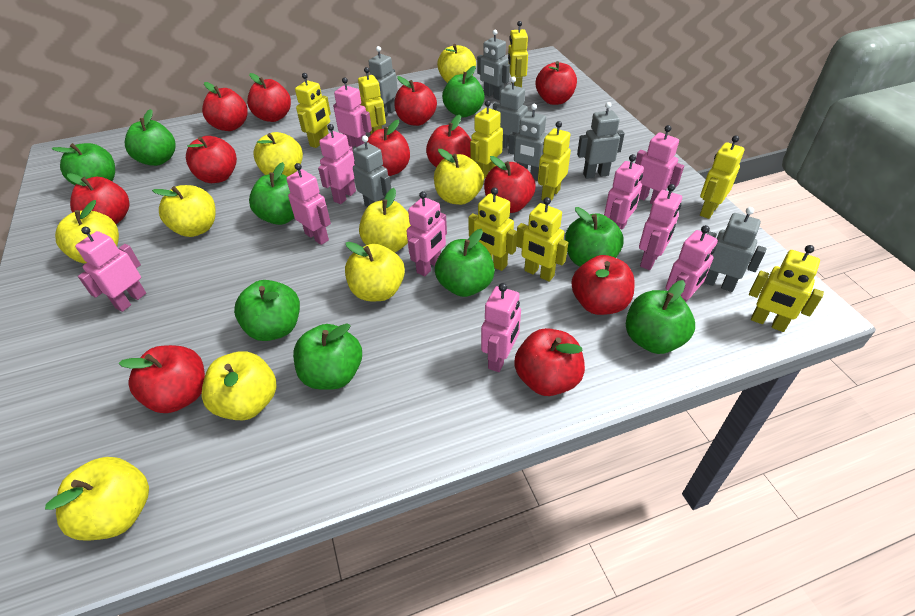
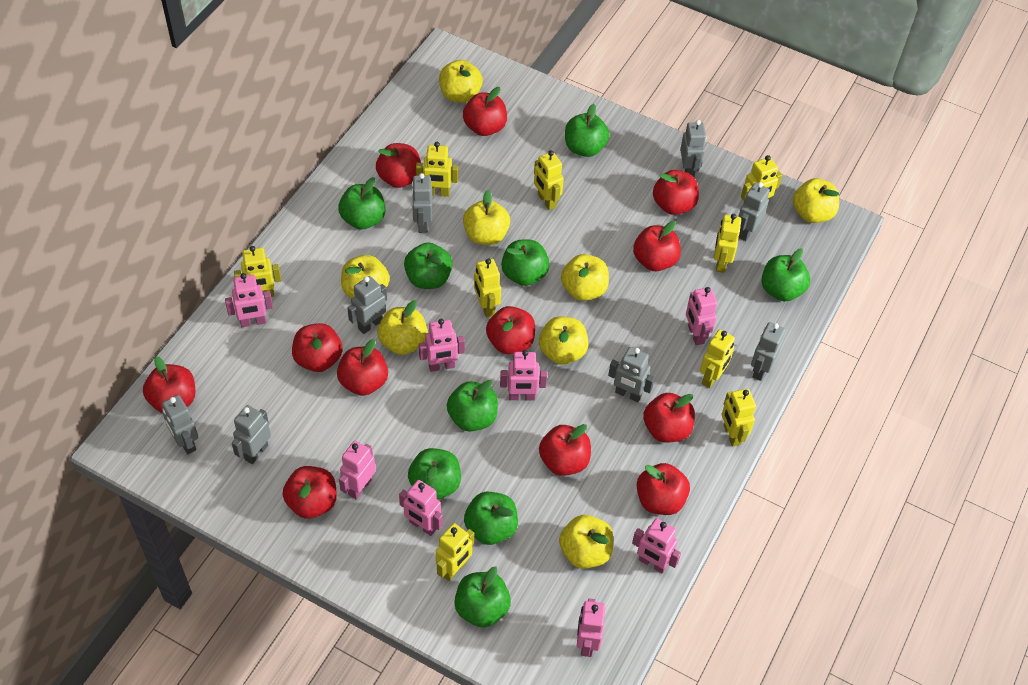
grey robot: 7 -> 8
pink robot: 10 -> 8
yellow apple: 9 -> 8

